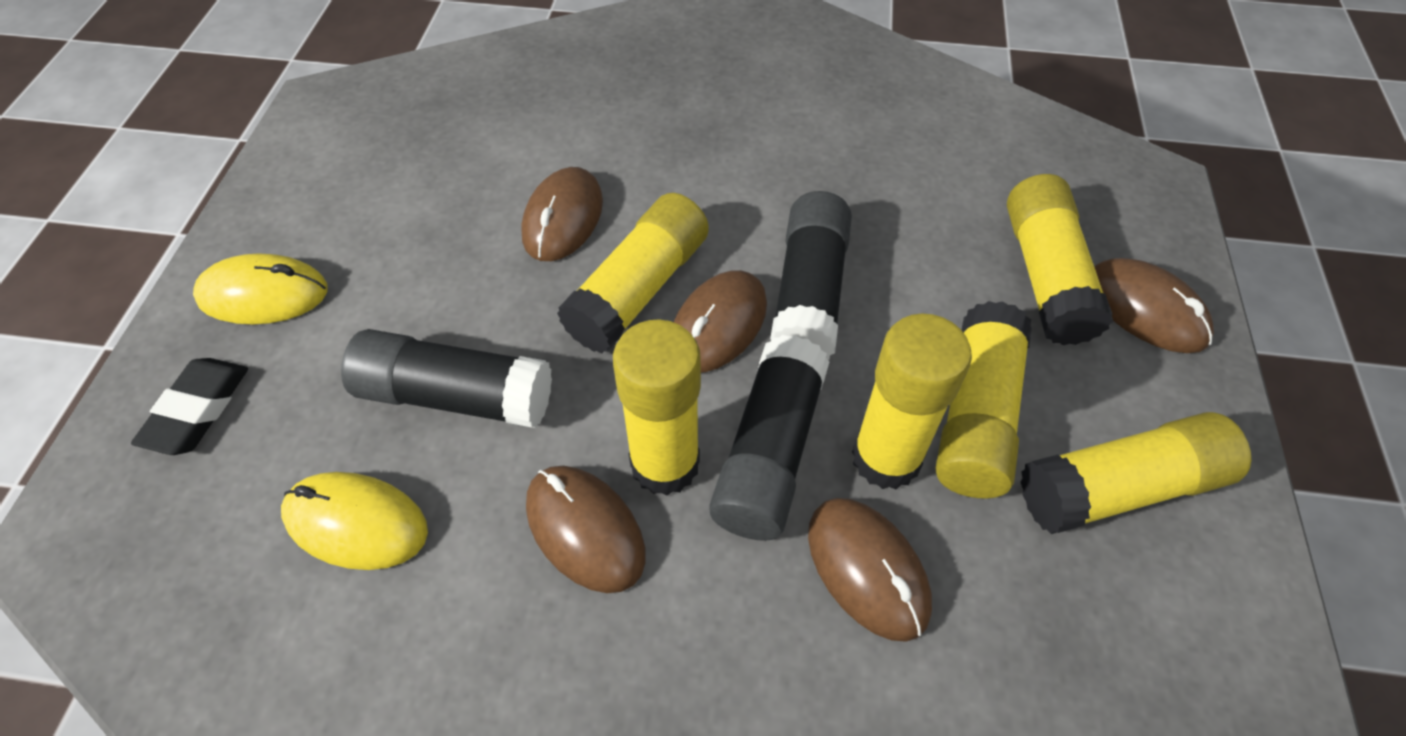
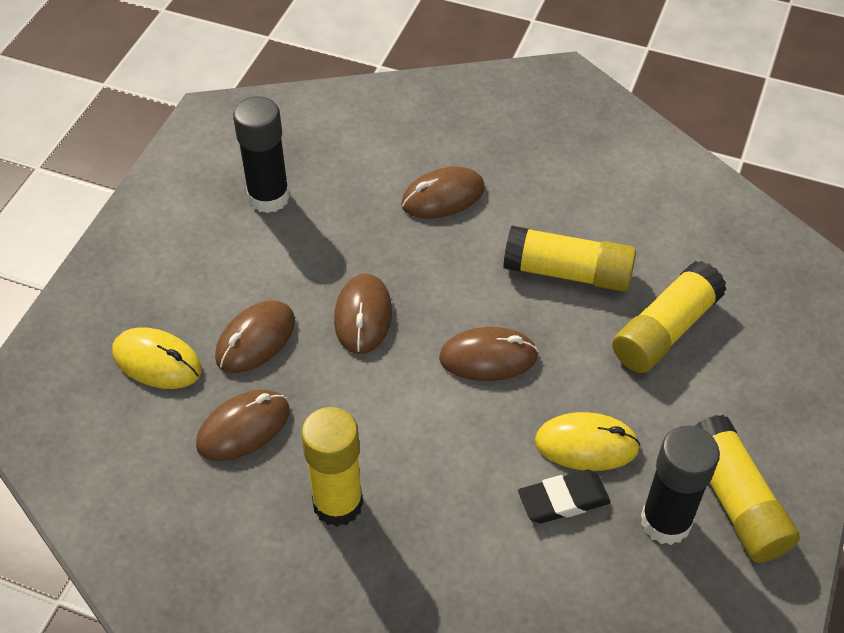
black glue stick: 3 -> 2
yellow glue stick: 6 -> 4

